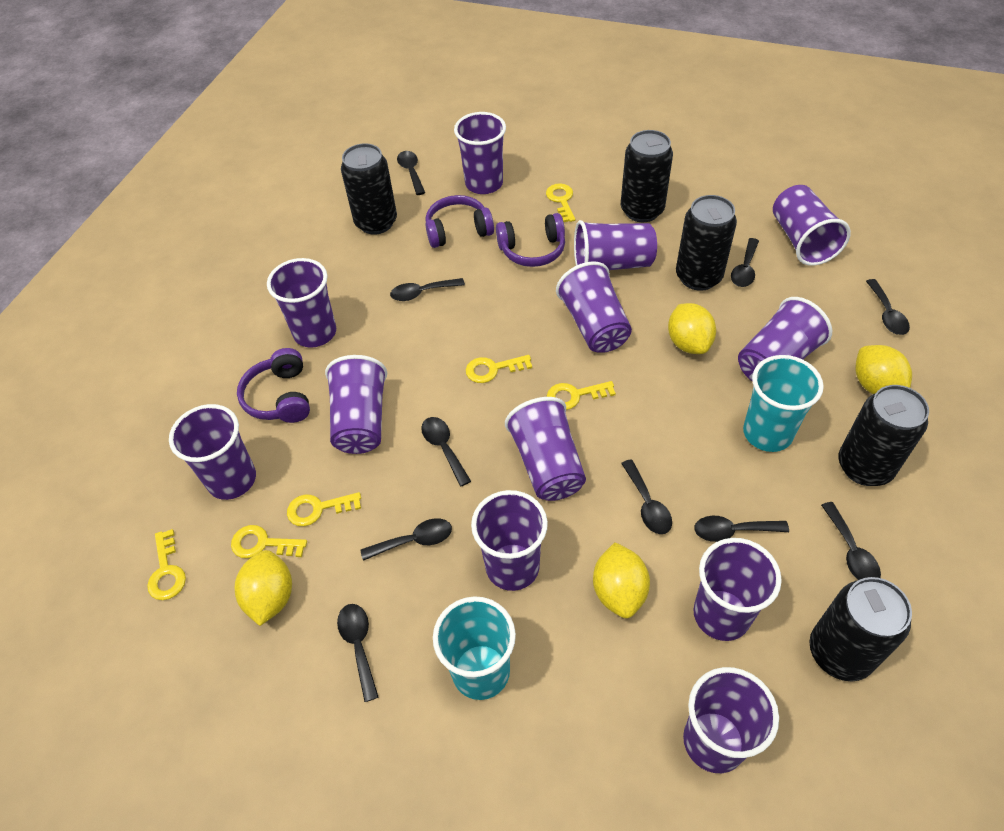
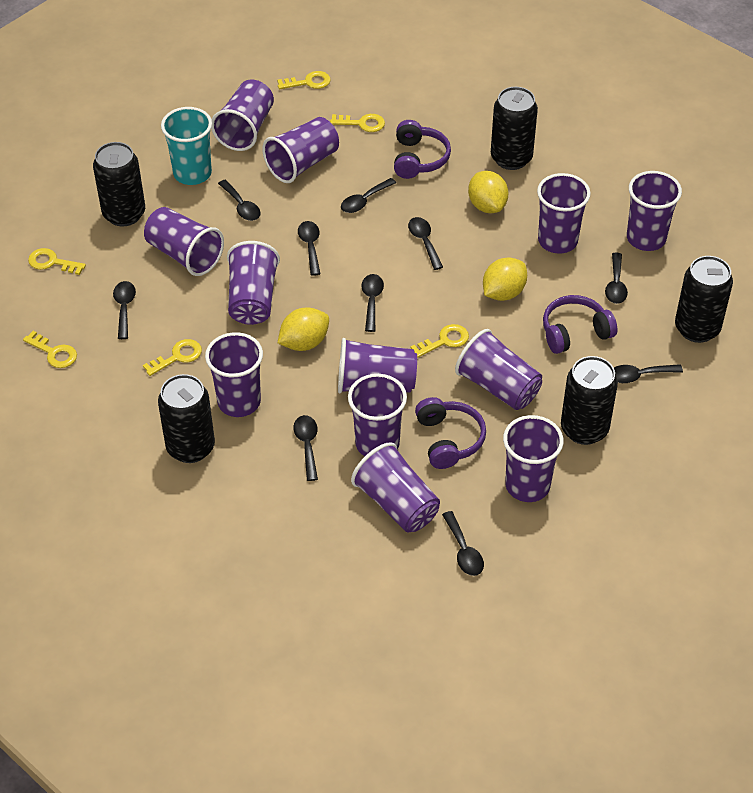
turquoise cup: 2 -> 1
yellow lemon: 4 -> 3

